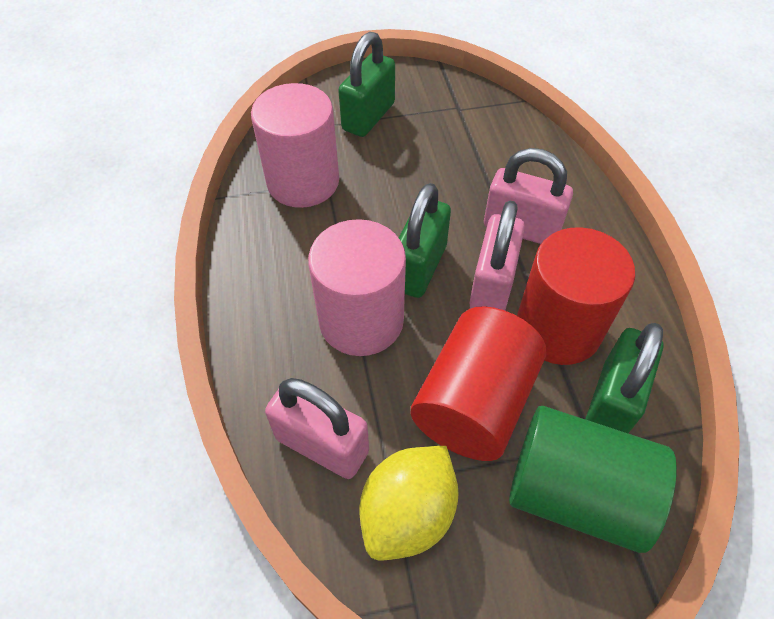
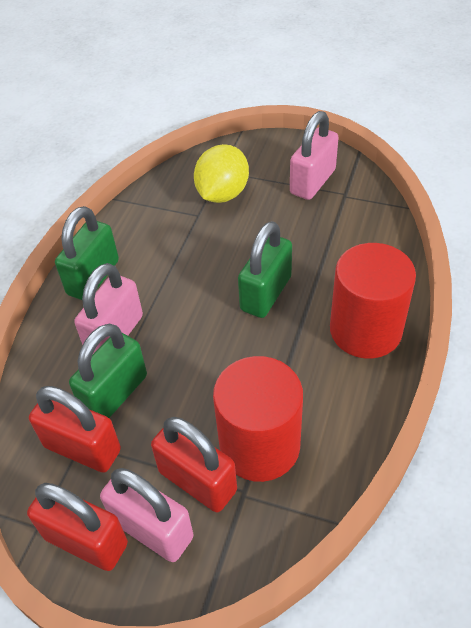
green cylinder: 1 -> 0
pink cylinder: 2 -> 0
red padlock: 0 -> 3

